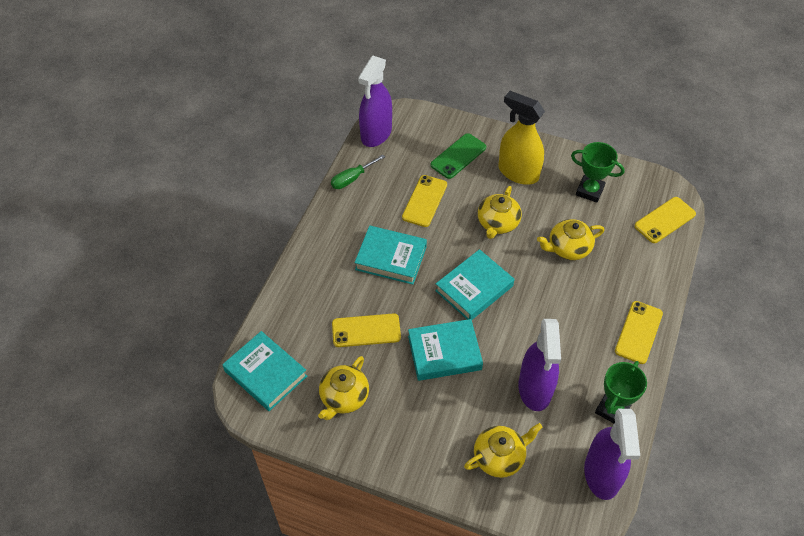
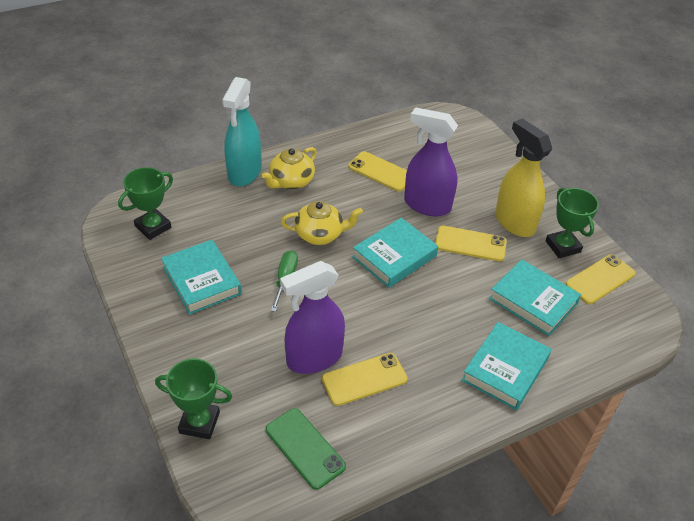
green trophy: 2 -> 3
purple spray bottle: 3 -> 2
turquoise spray bottle: 0 -> 1
yellow teapot: 4 -> 2

